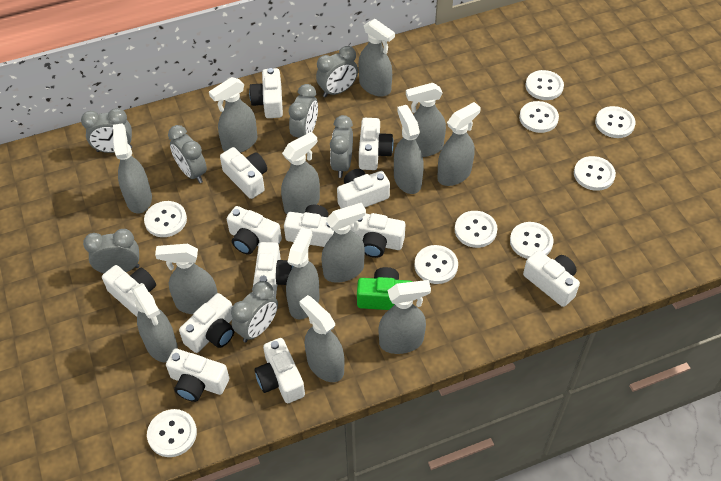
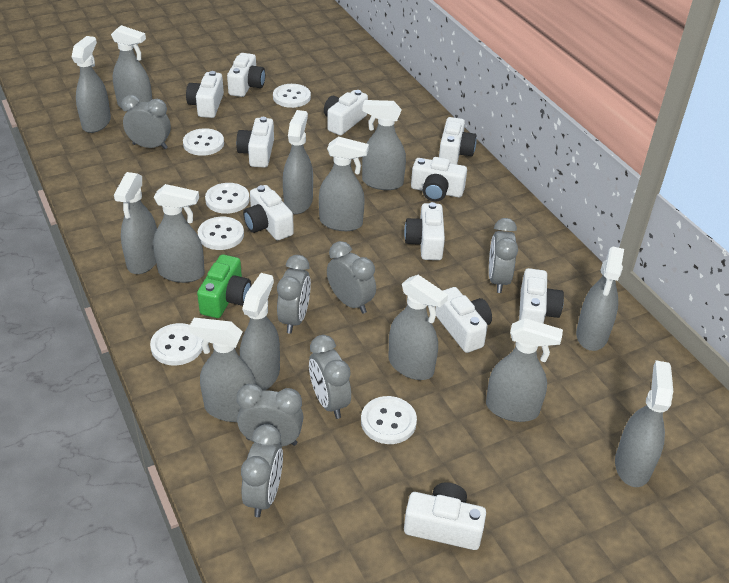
white button: 9 -> 6
white camera: 13 -> 11

